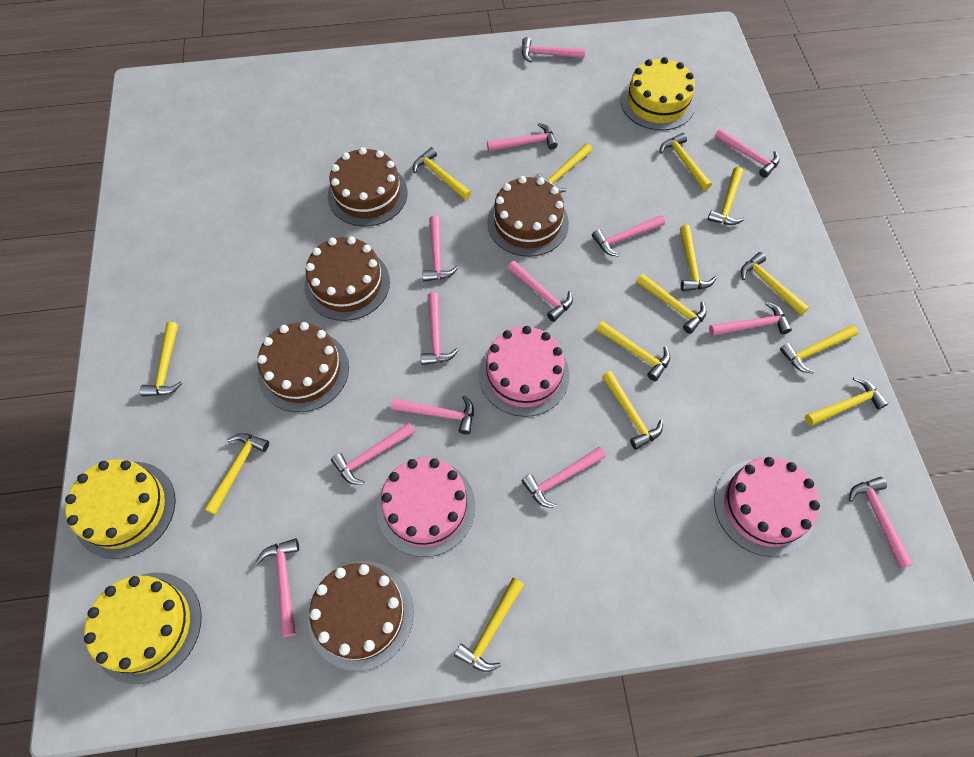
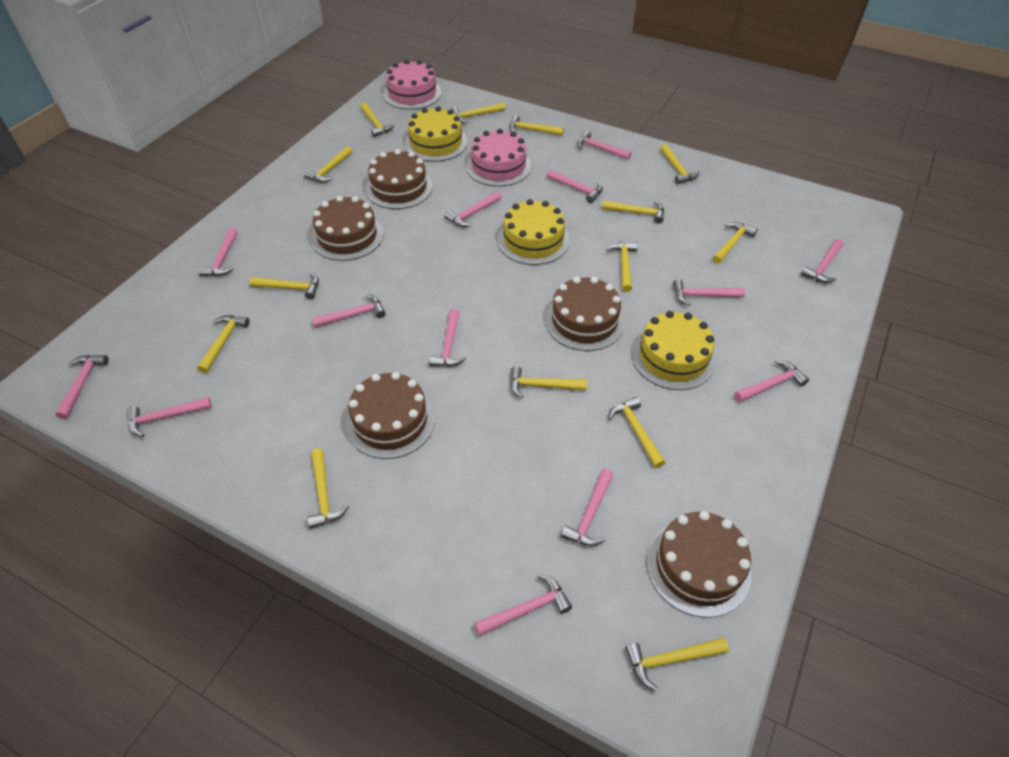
pink cake: 3 -> 2

